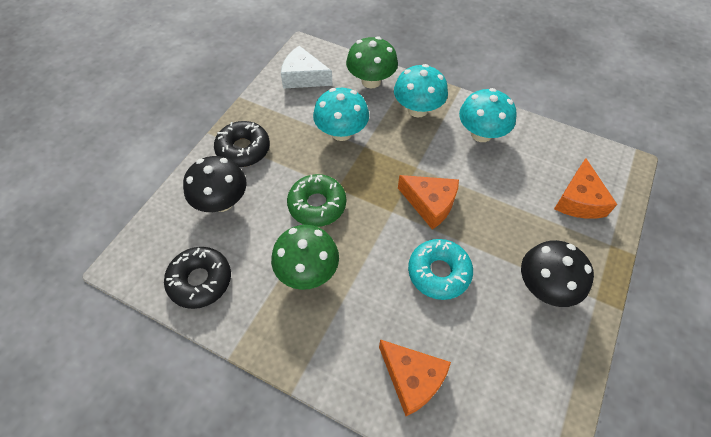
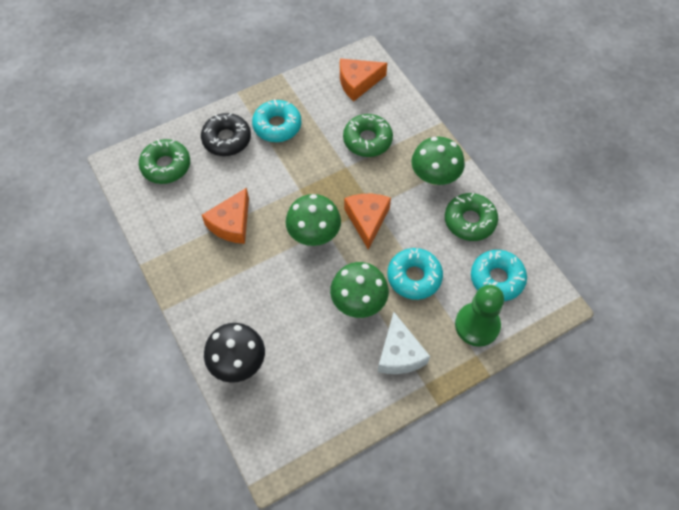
black donut: 2 -> 1
black mushroom: 2 -> 1
green donut: 1 -> 3
green mushroom: 2 -> 3
green pawn: 0 -> 1
turquoise donut: 1 -> 3
turquoise mushroom: 3 -> 0

